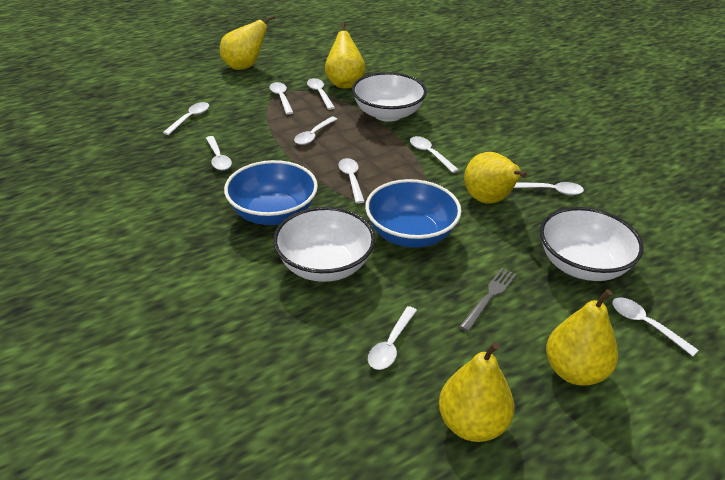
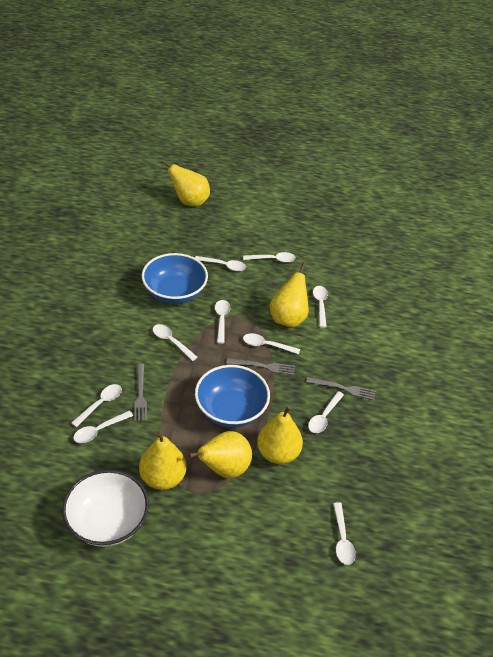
grey fork: 1 -> 3
white bowl: 3 -> 1

